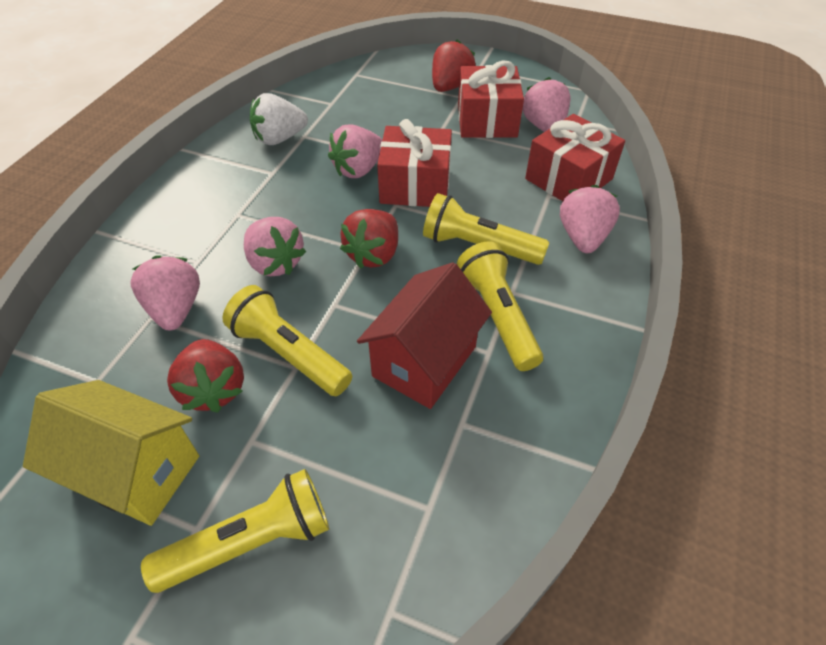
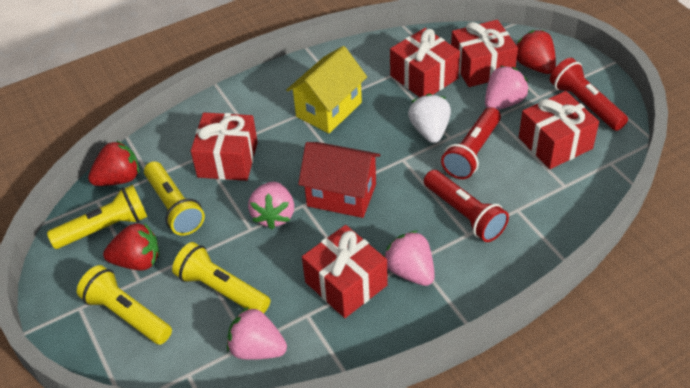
pink strawberry: 5 -> 4
red flashlight: 0 -> 3
red gift: 3 -> 5

